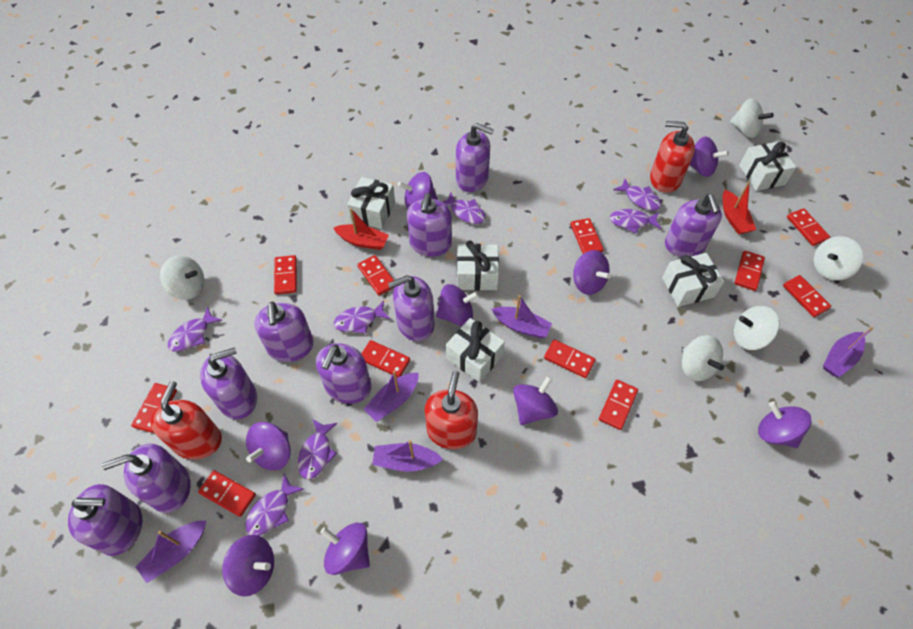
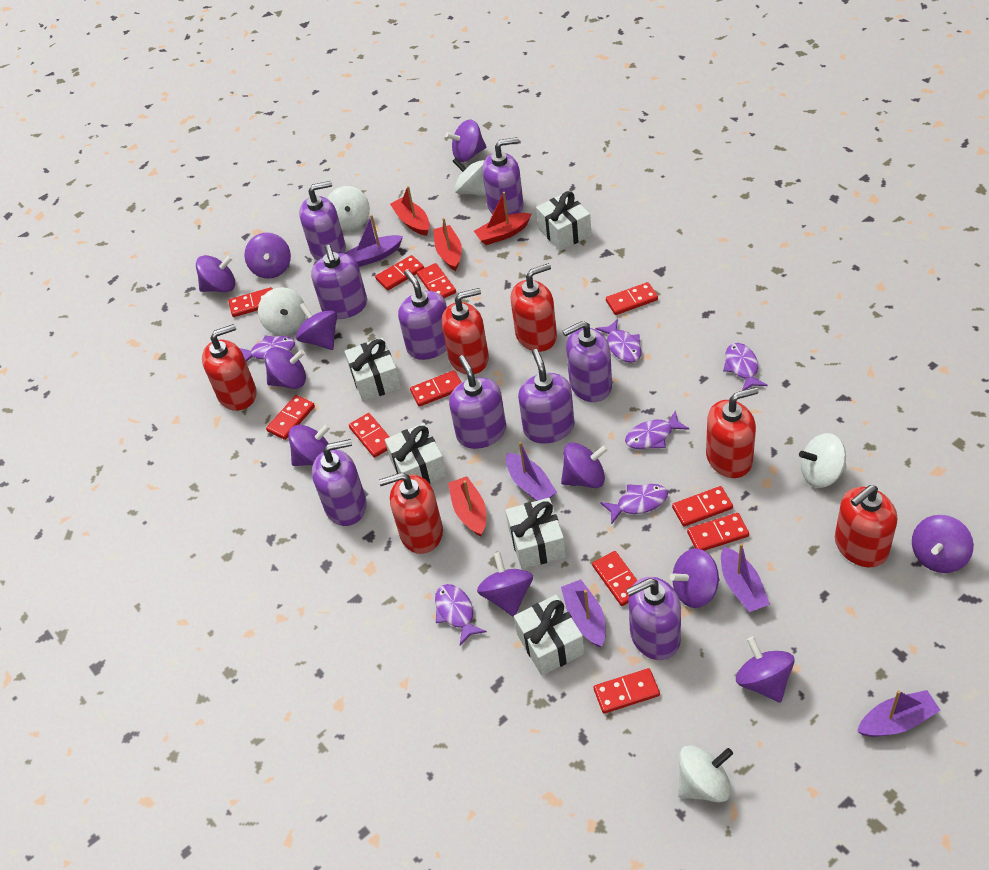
purple fish: 7 -> 6
purple spinning top: 9 -> 11
red boat: 2 -> 4
red soap dispenser: 3 -> 6

